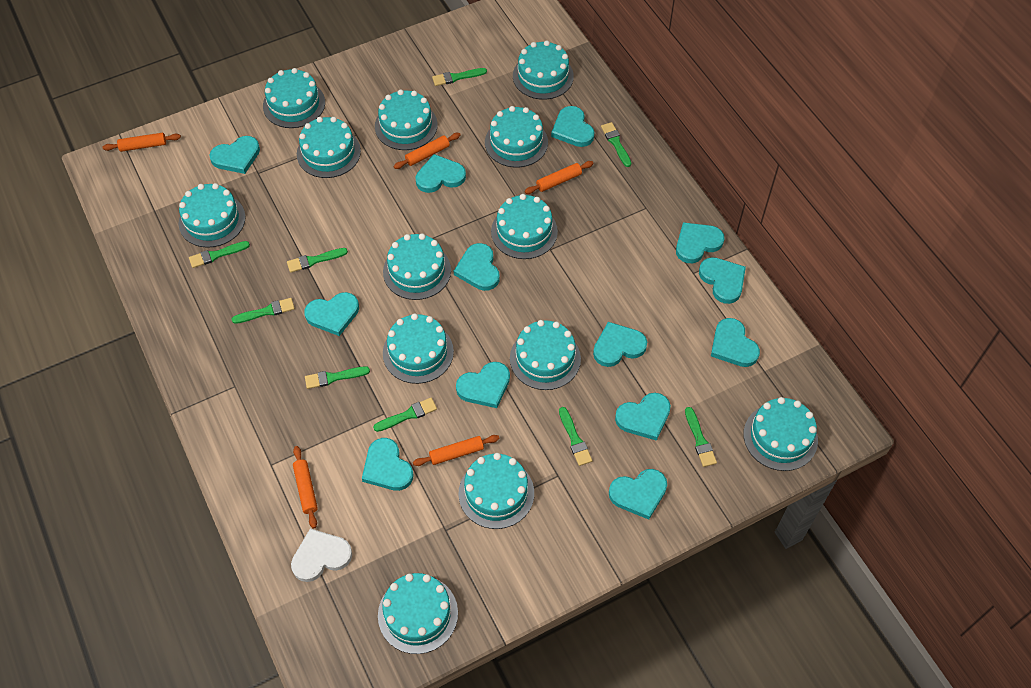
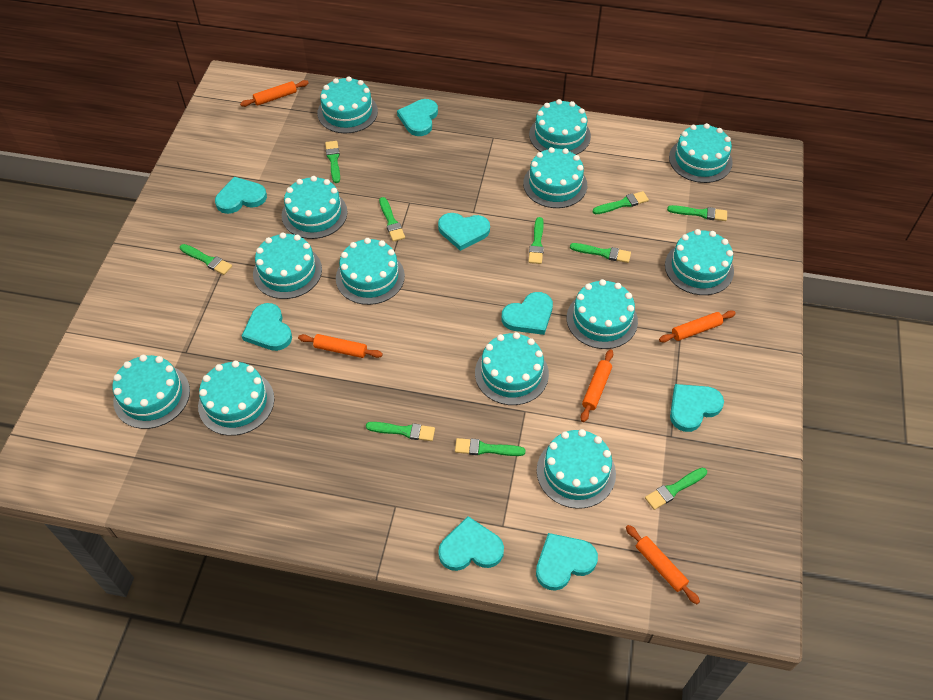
green brush: 9 -> 10
turquoise heart: 13 -> 8
white heart: 1 -> 0

